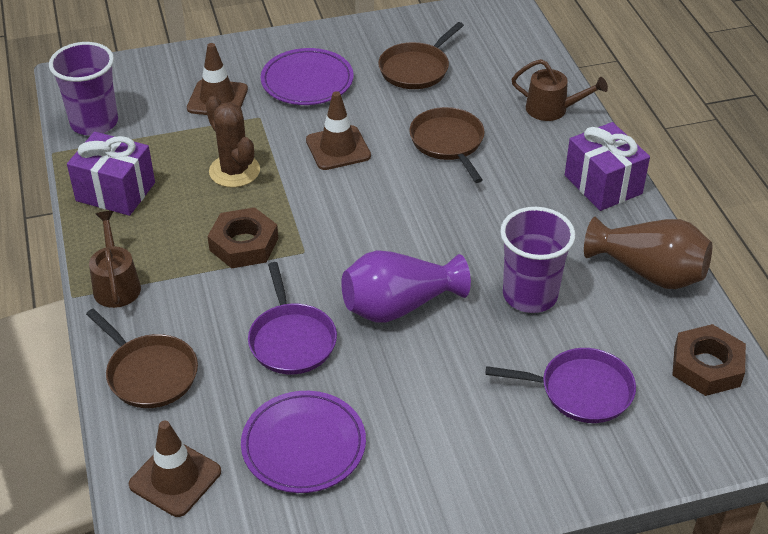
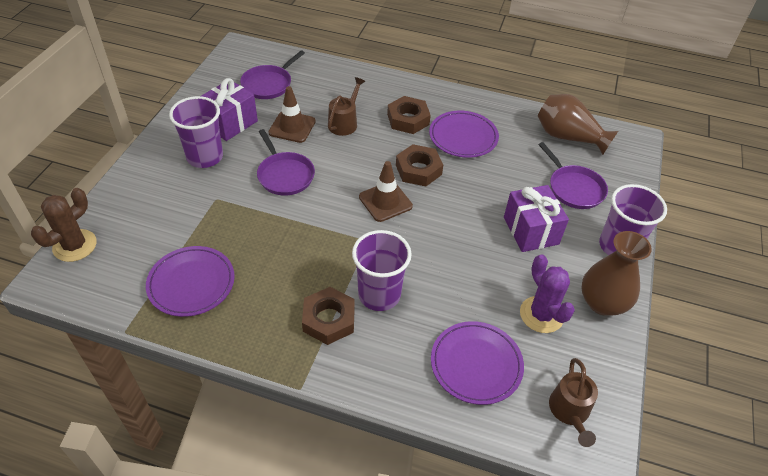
brown nut: 2 -> 3
brown pan: 3 -> 0
brown traffic cone: 3 -> 2
brown vase: 1 -> 2
purple cactus: 0 -> 1
purple cup: 2 -> 3
purple pan: 2 -> 3
purple plate: 2 -> 3
purple vase: 1 -> 0

